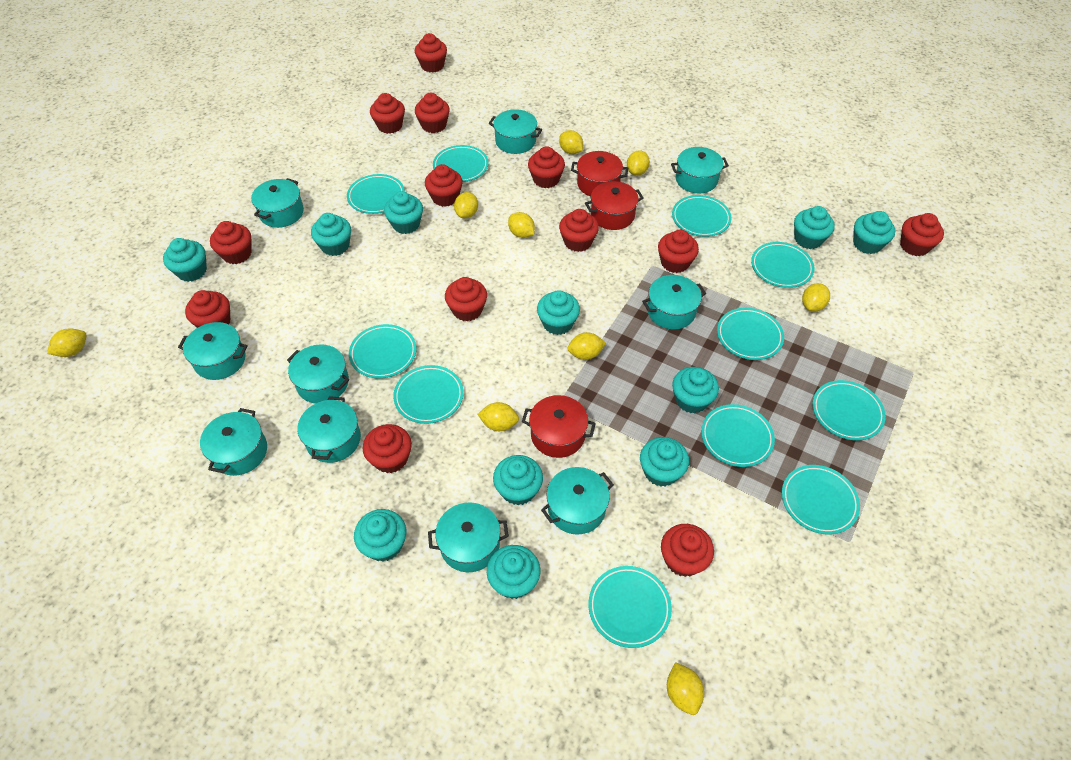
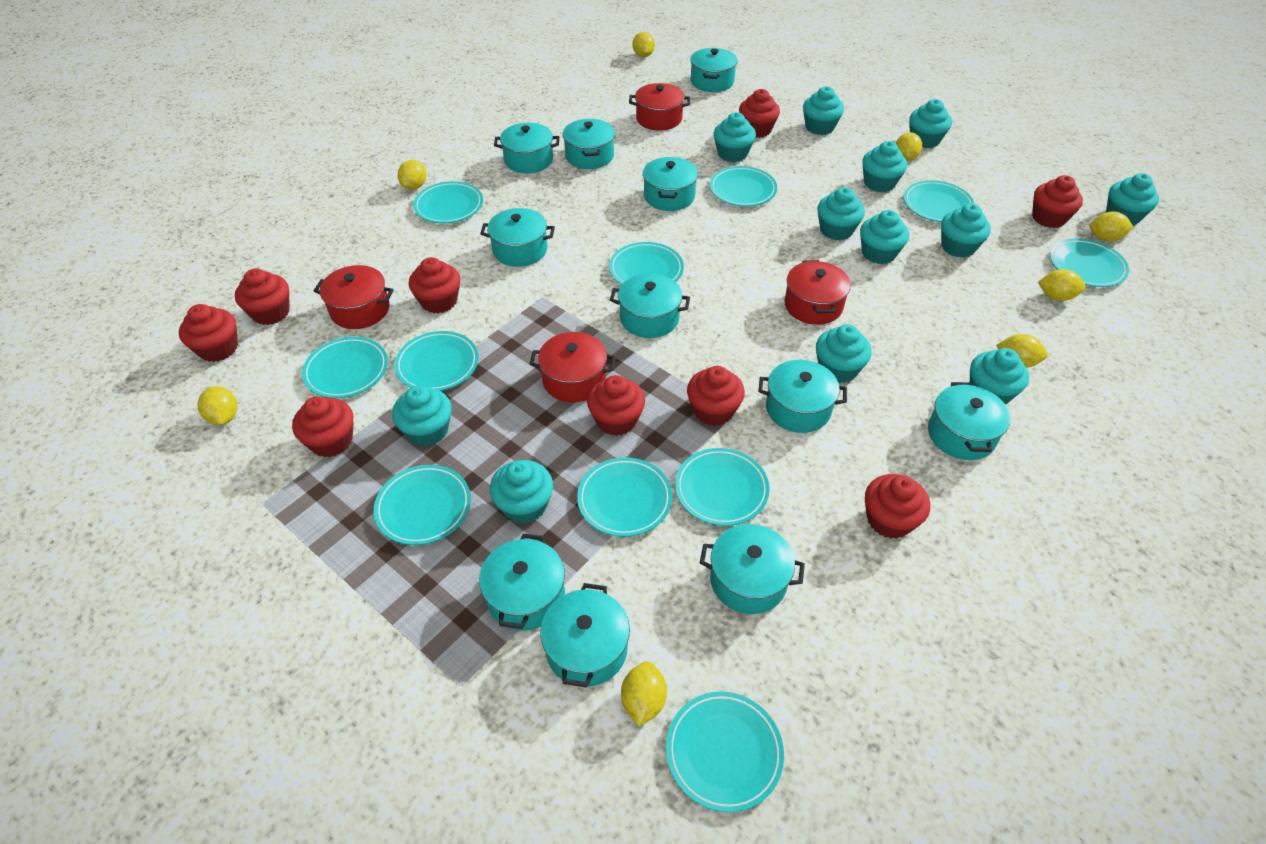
red cupcake: 13 -> 9
red pot: 3 -> 4
turquoise cupcake: 11 -> 12
turquoise pot: 10 -> 11
yellow lemon: 9 -> 8

